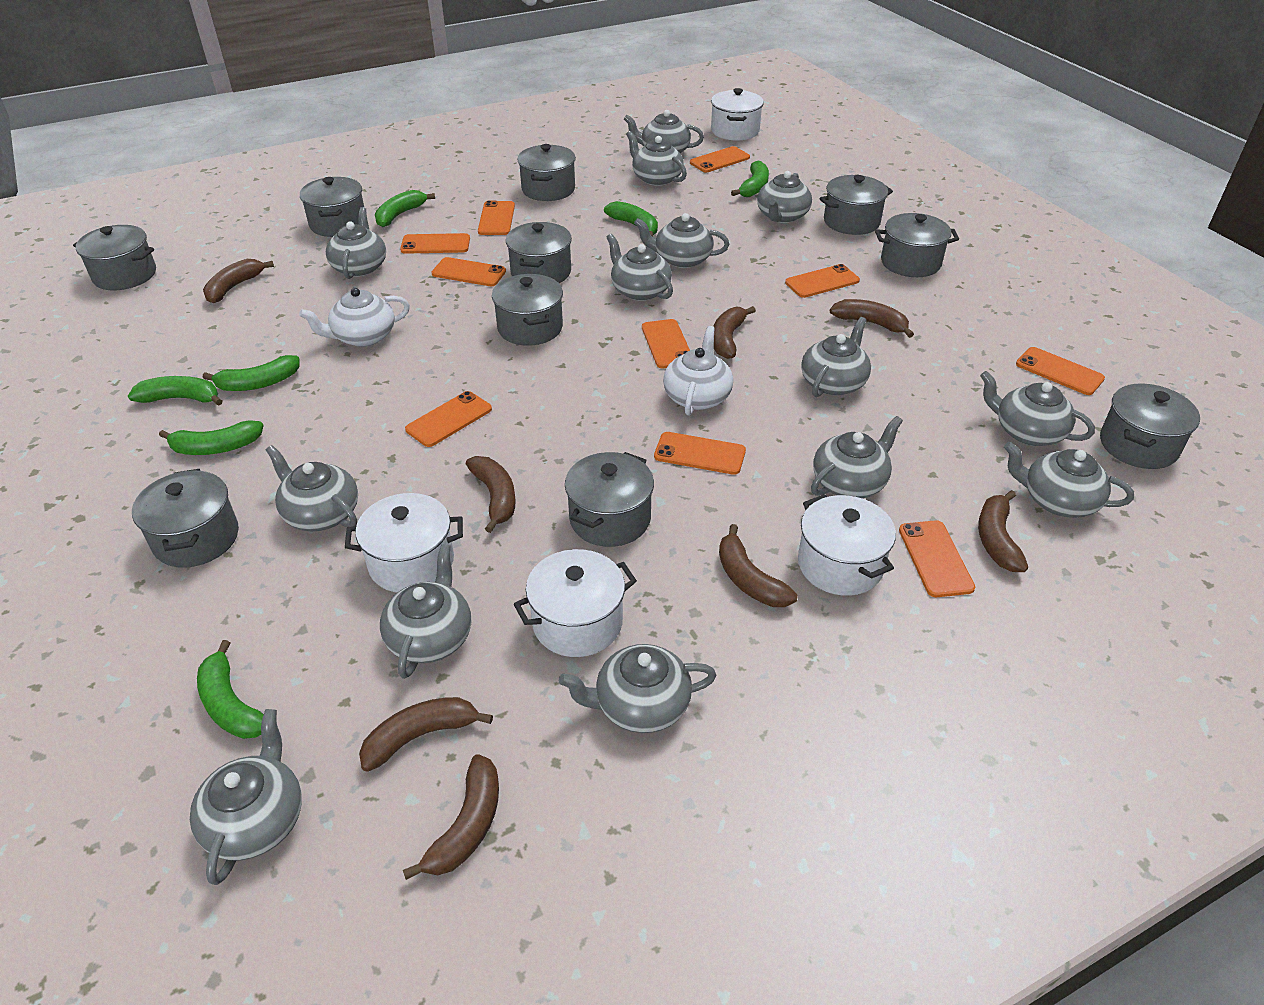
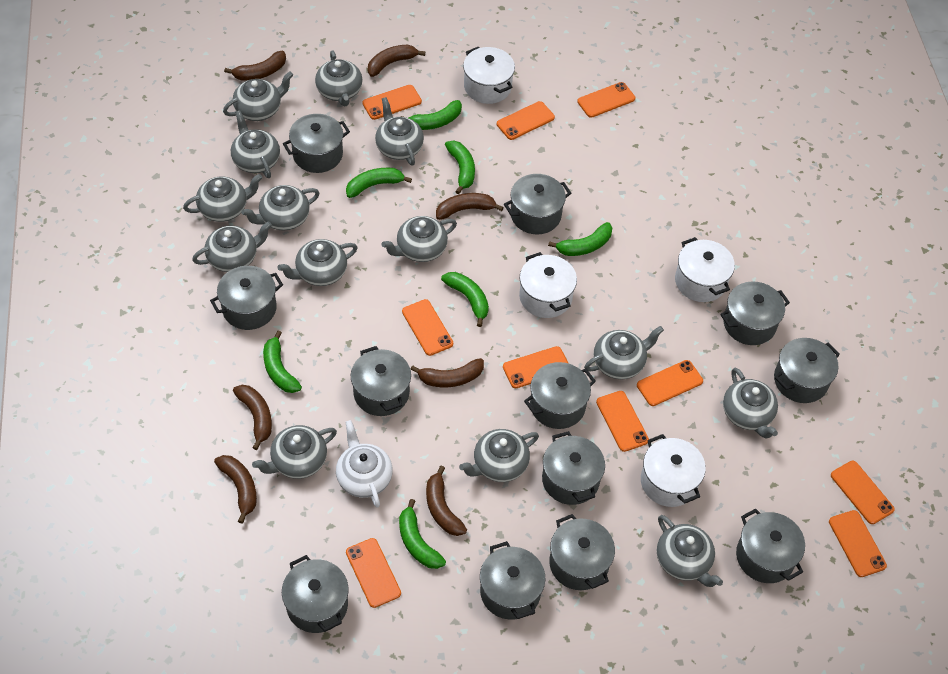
brown banana: 8 -> 7
grey pot: 10 -> 12
white teapot: 2 -> 1

